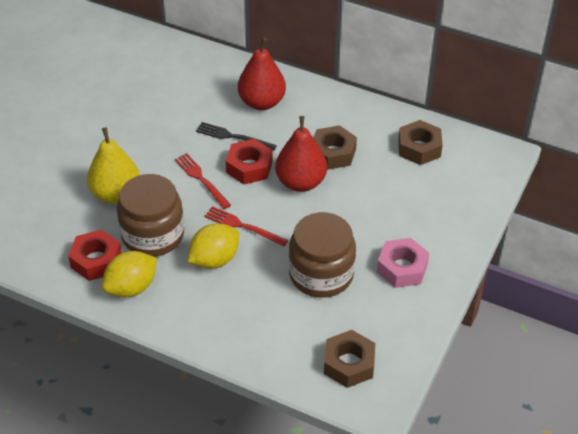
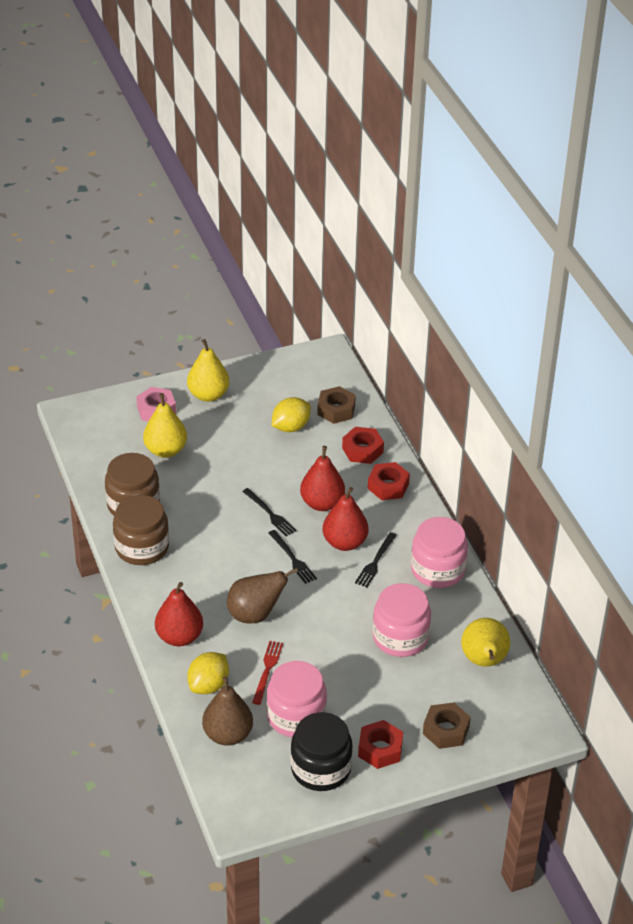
black fork: 1 -> 3
black jar: 0 -> 1
brown nut: 3 -> 2
brown pear: 0 -> 2
pink jar: 0 -> 3
red fork: 2 -> 1
red nut: 2 -> 3
red pear: 2 -> 3
yellow pear: 1 -> 3

